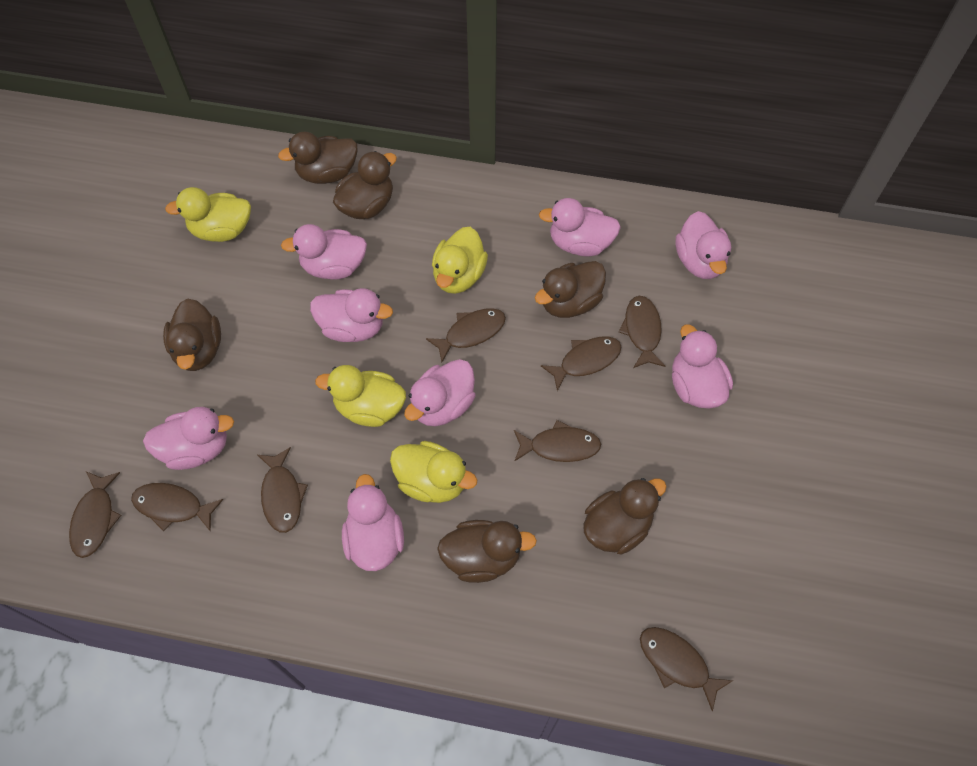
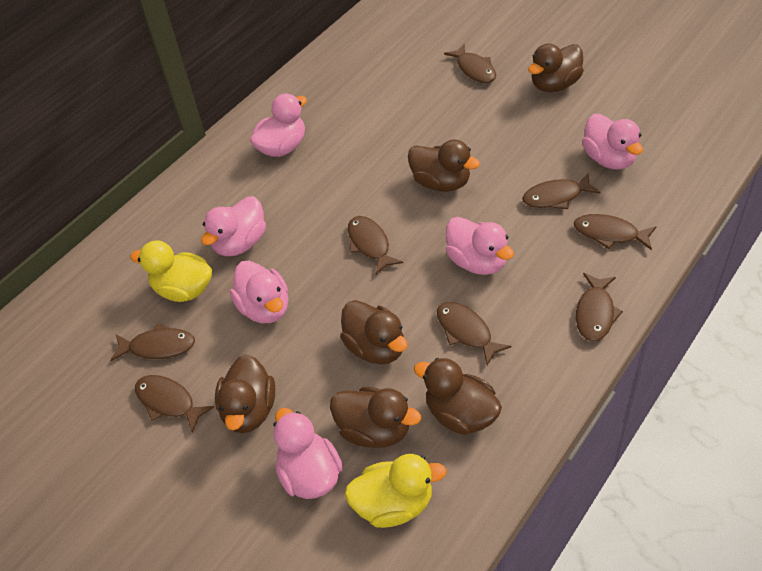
pink duck: 8 -> 6
yellow duck: 4 -> 2

